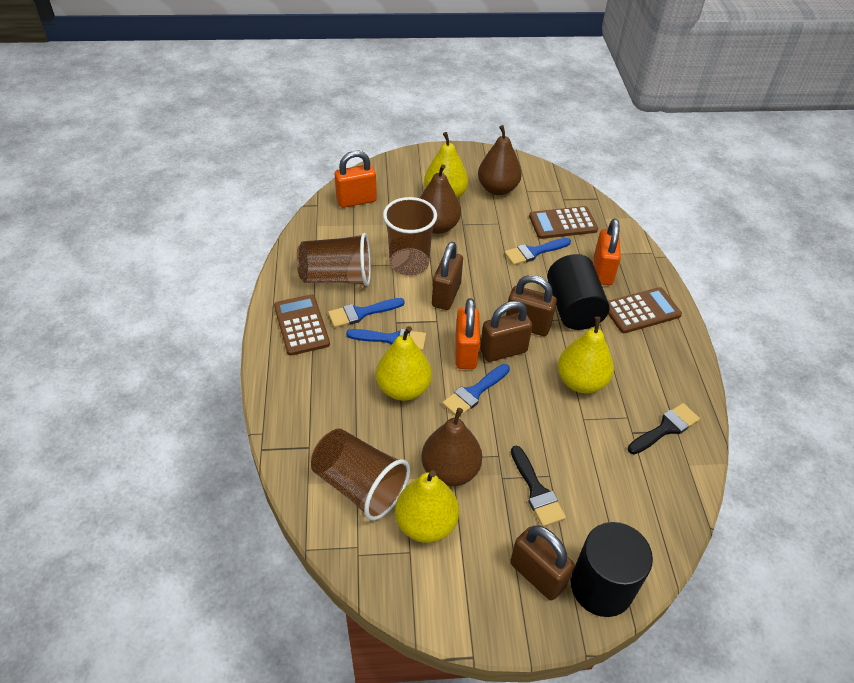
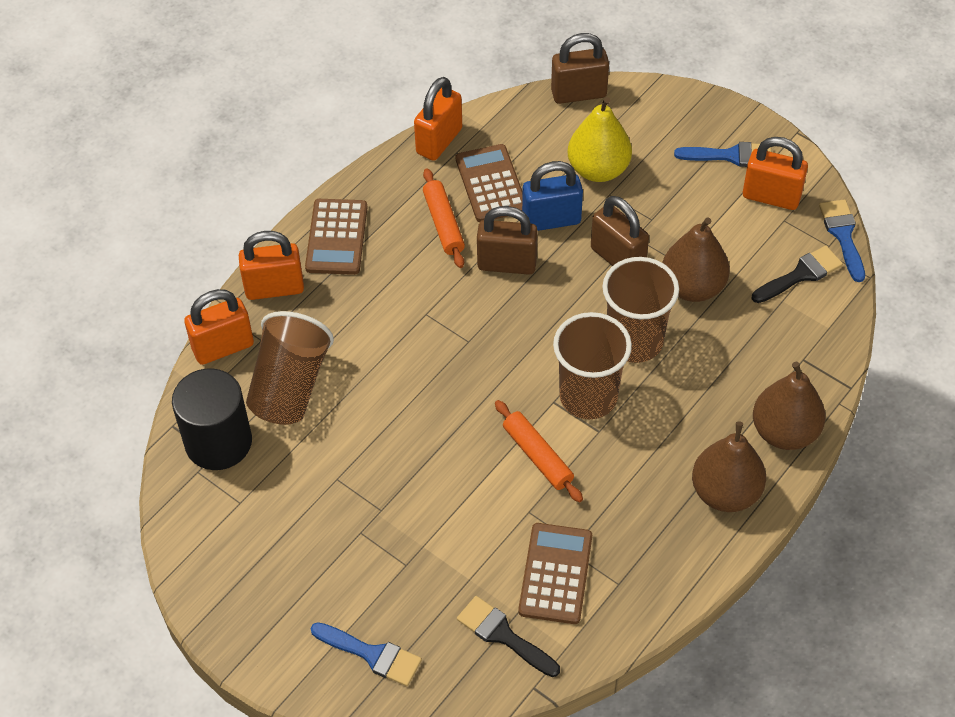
black cylinder: 2 -> 1
blue brush: 4 -> 3
blue padlock: 0 -> 1
brown padlock: 4 -> 3
orange padlock: 3 -> 4
orange rolling pin: 0 -> 2
yellow pear: 4 -> 1

